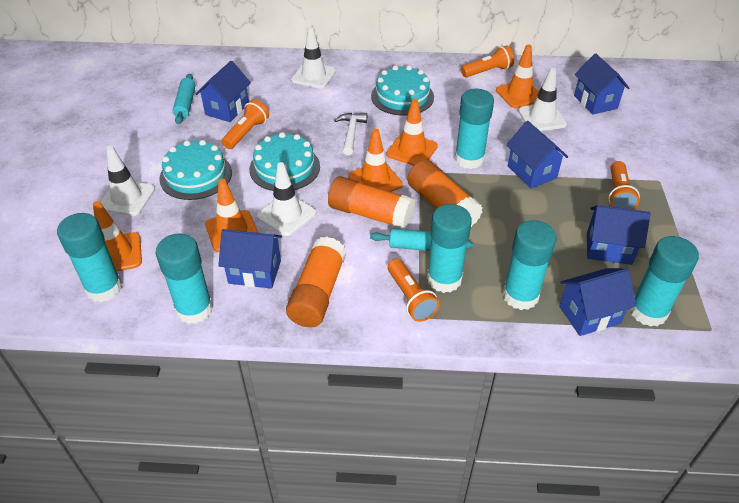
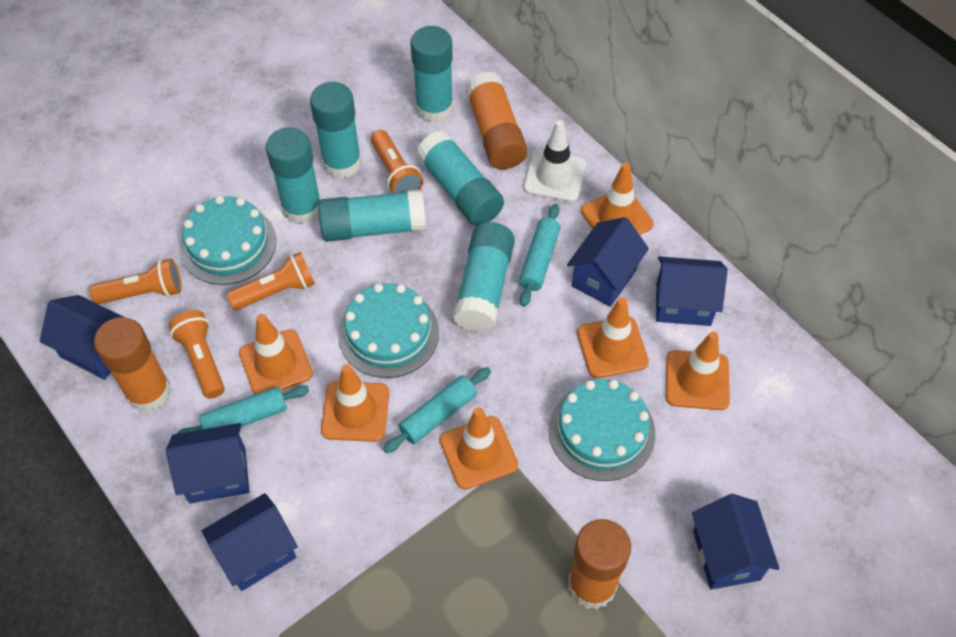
orange traffic cone: 5 -> 6
turquoise rolling pin: 2 -> 3
white hammer: 1 -> 0
white traffic cone: 4 -> 1

